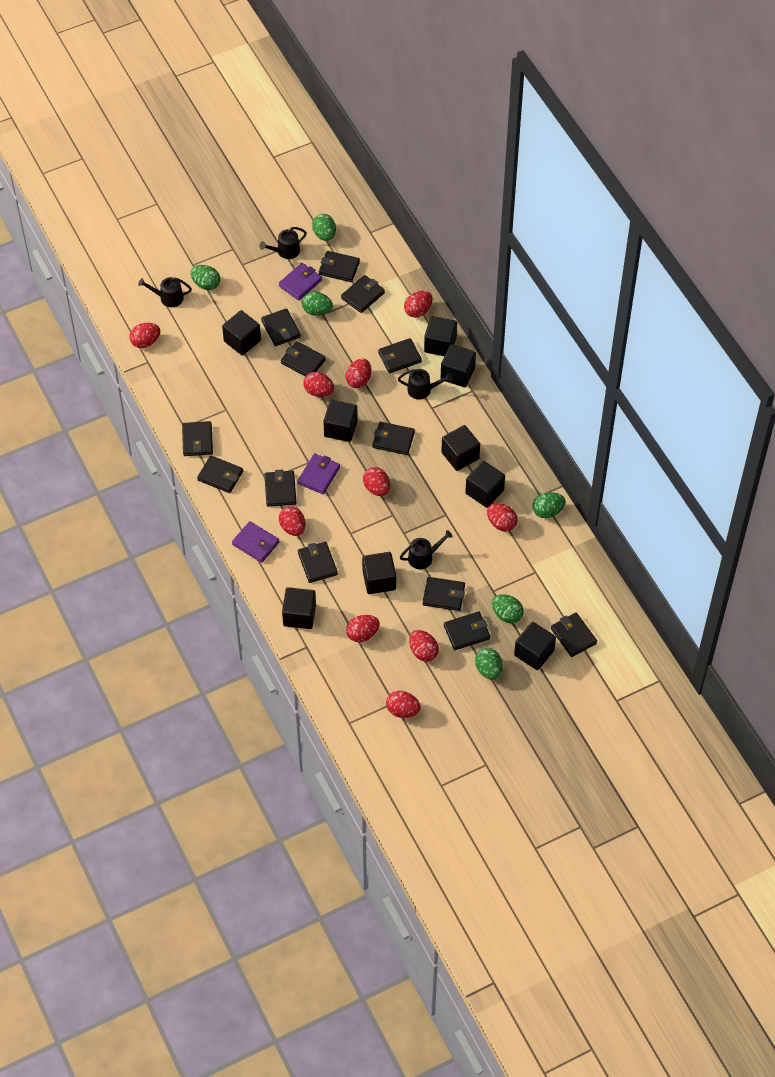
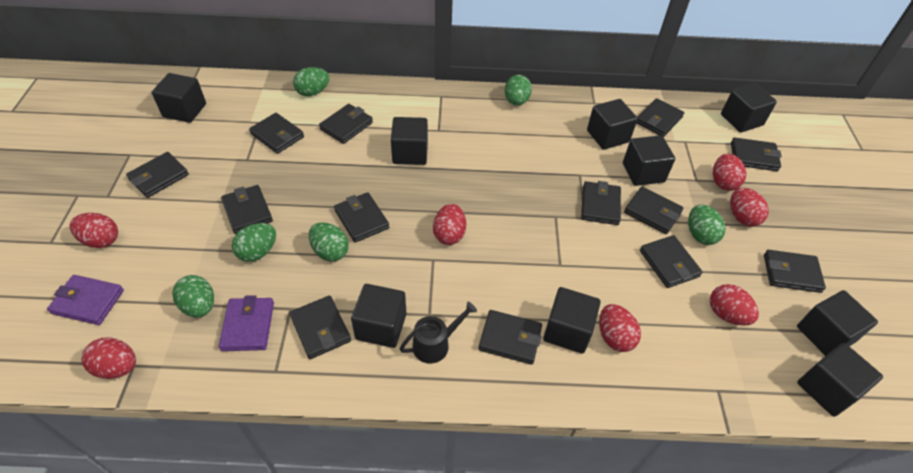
black watering can: 4 -> 1
purple wallet: 3 -> 2
red egg: 10 -> 7

